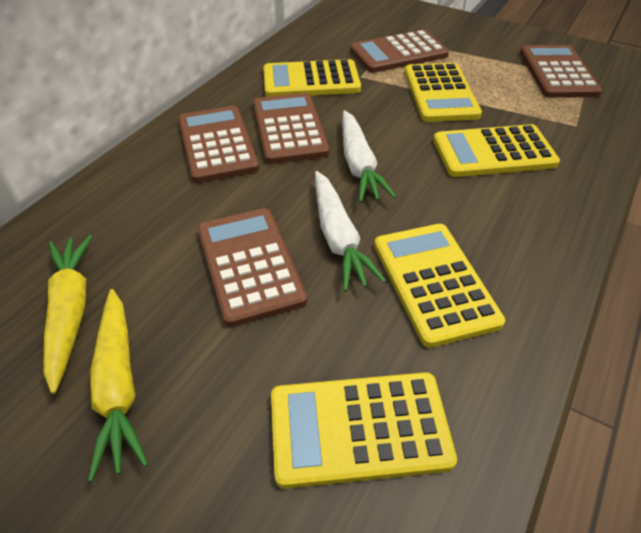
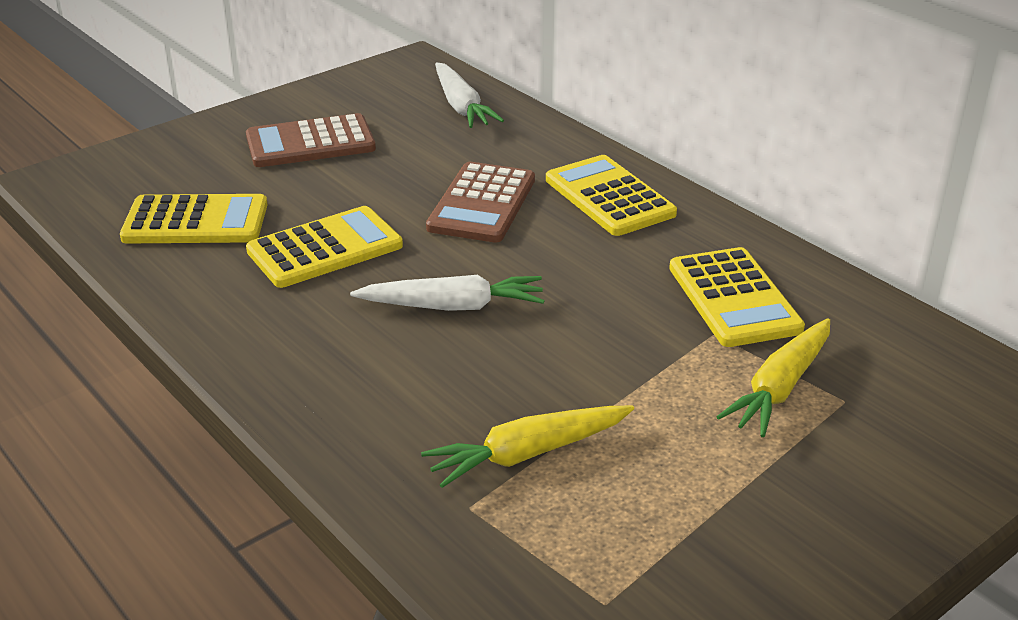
brown calculator: 5 -> 2
yellow calculator: 5 -> 4

